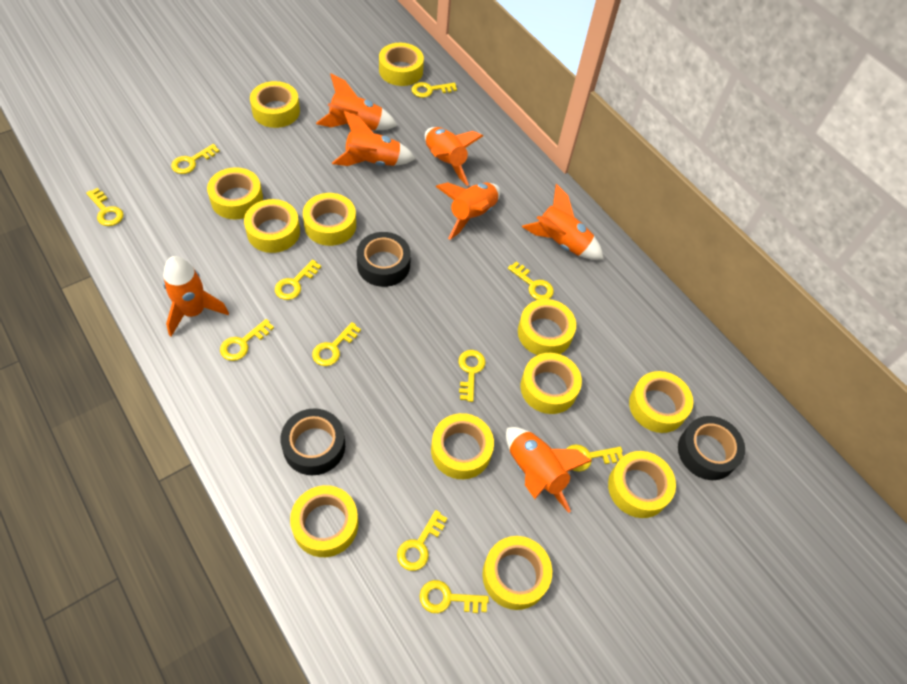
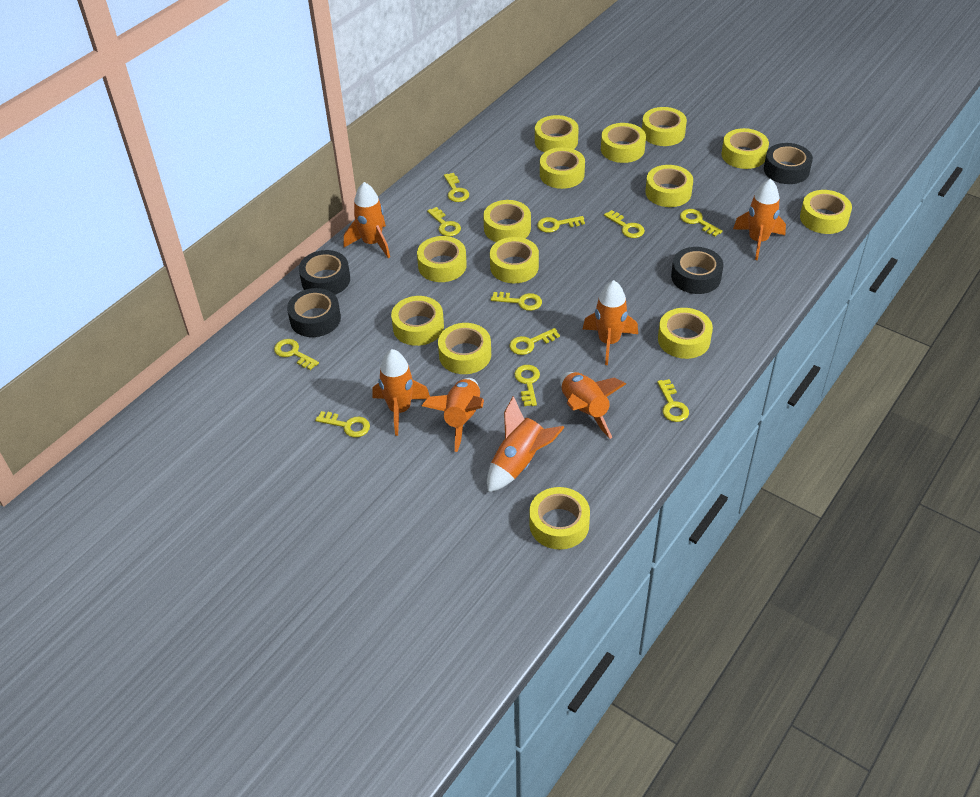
black tape: 3 -> 4
yellow tape: 12 -> 14

